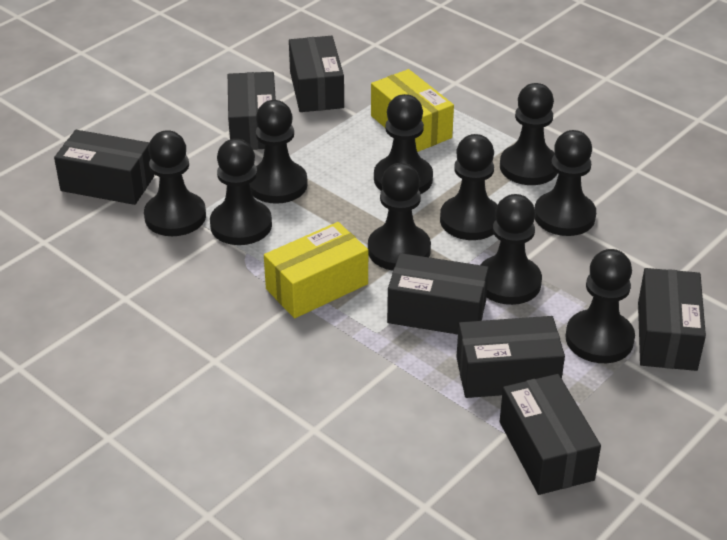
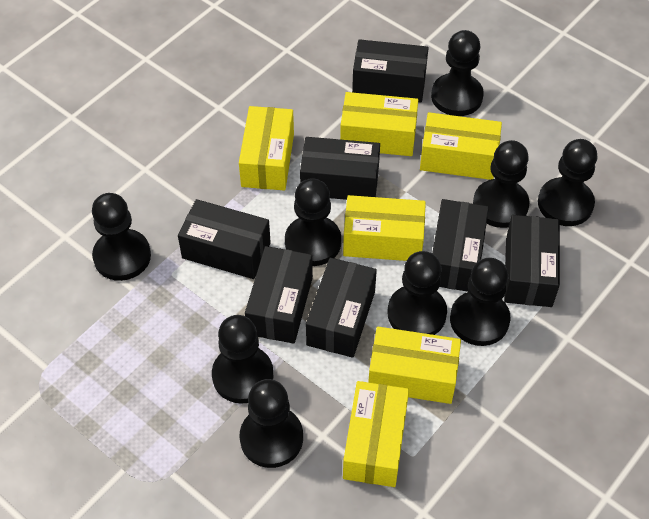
black pawn: 10 -> 9
yellow box: 2 -> 6

